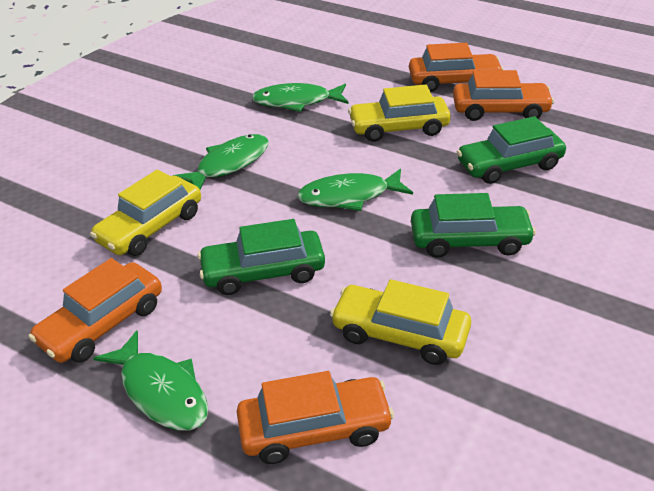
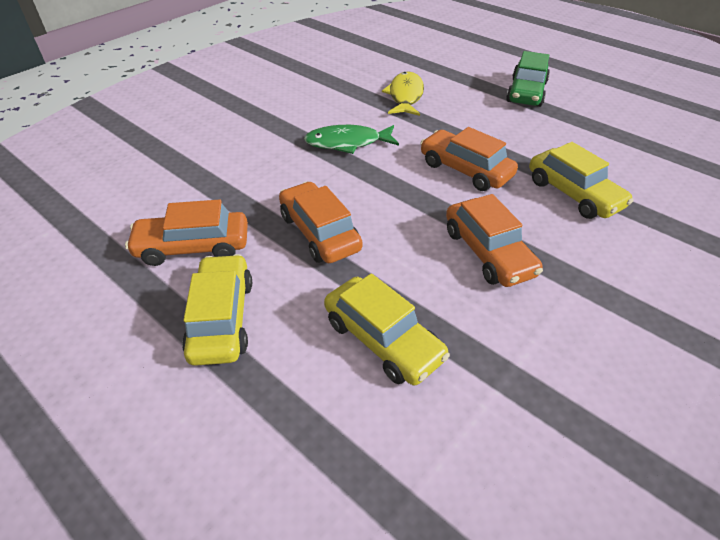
green car: 3 -> 1
green fish: 4 -> 1
yellow fish: 0 -> 1

